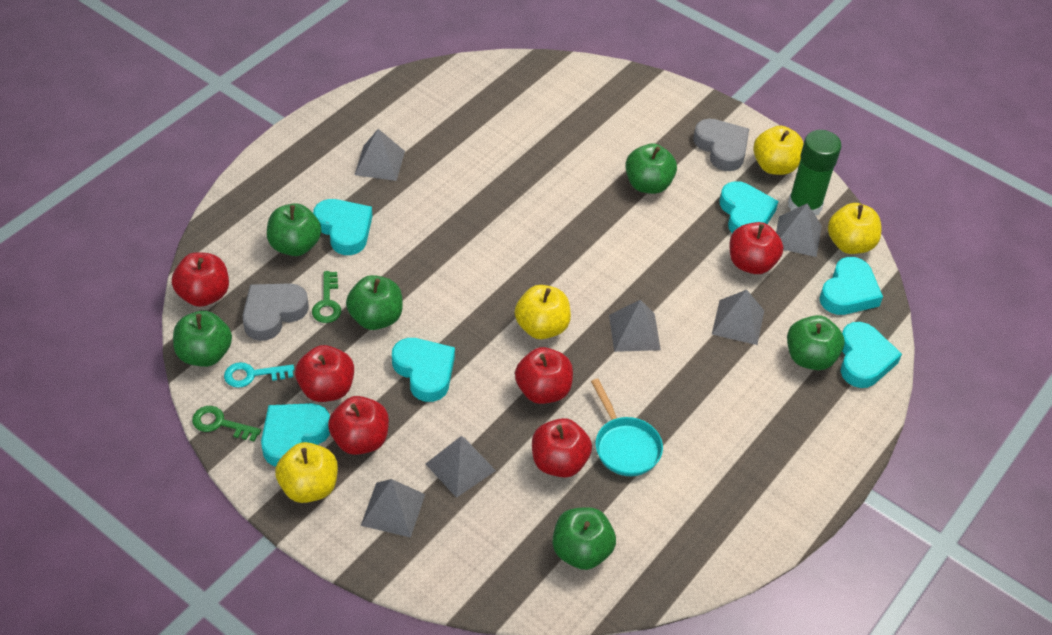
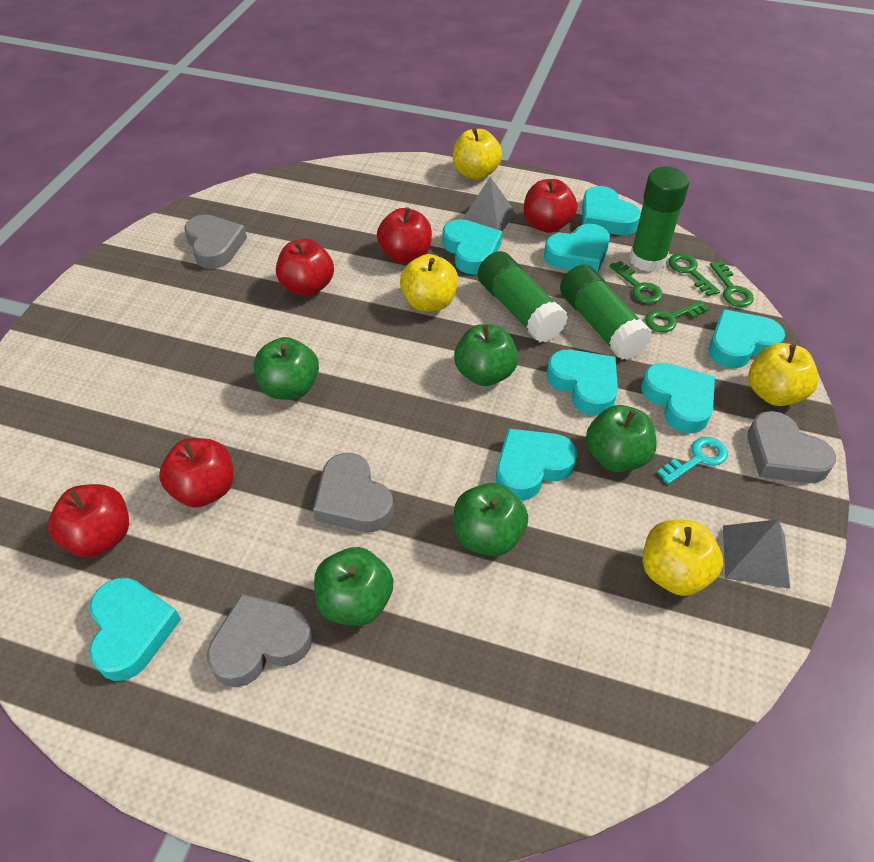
green apple: 6 -> 5
green glue stick: 1 -> 3
green key: 2 -> 4
grey heart: 2 -> 4
grey pyramid: 6 -> 2
red apple: 6 -> 5
turquoise heart: 6 -> 8
turquoise pan: 1 -> 0

